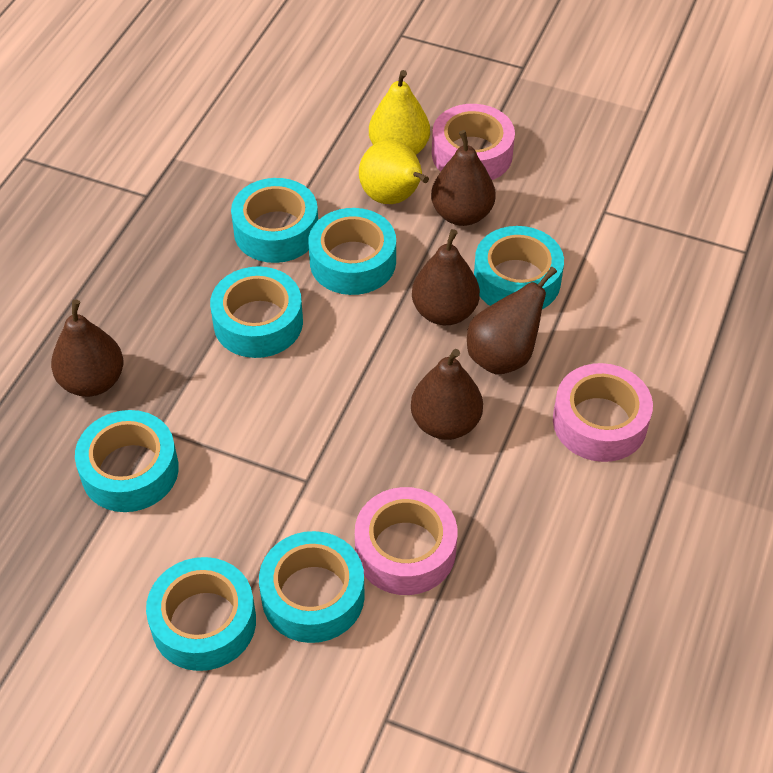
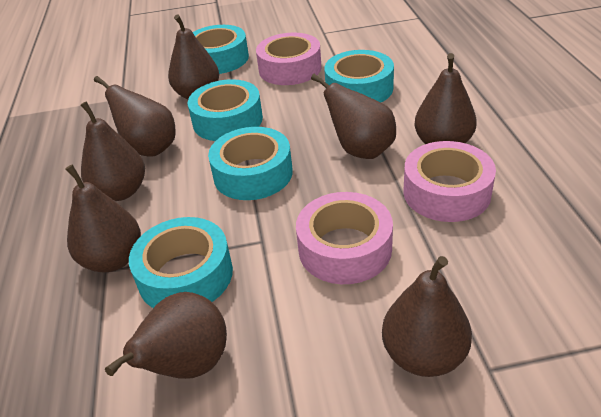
brown pear: 5 -> 8
turquoise tape: 7 -> 5
yellow pear: 2 -> 0

